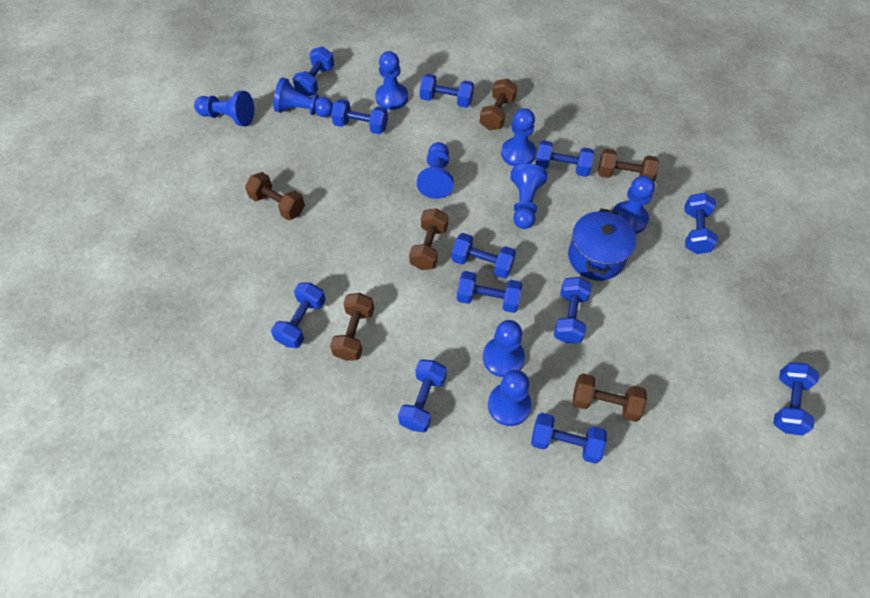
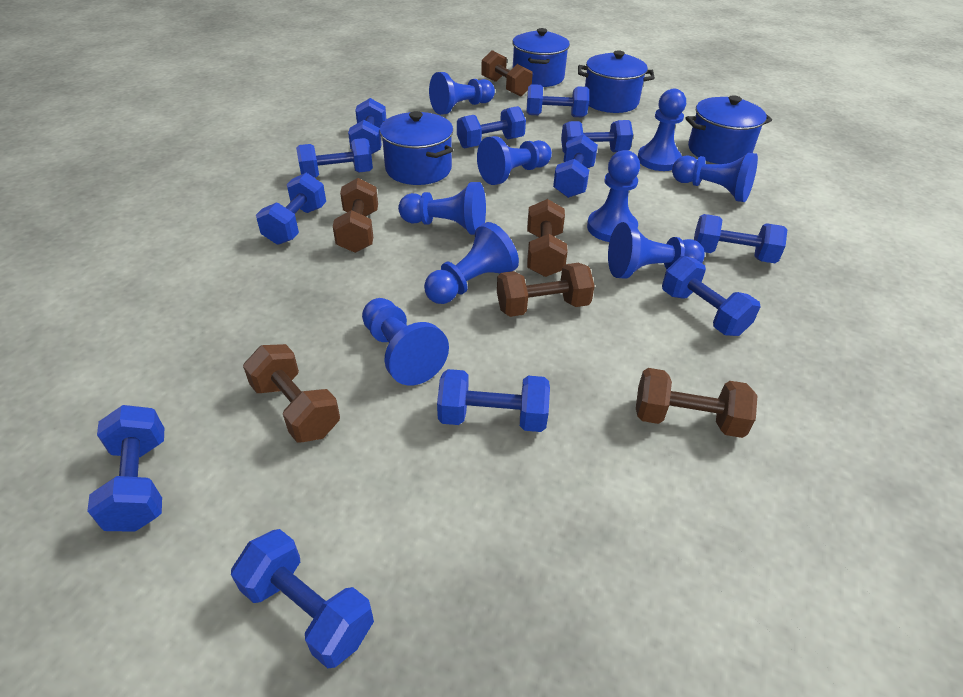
blue pot: 1 -> 4

